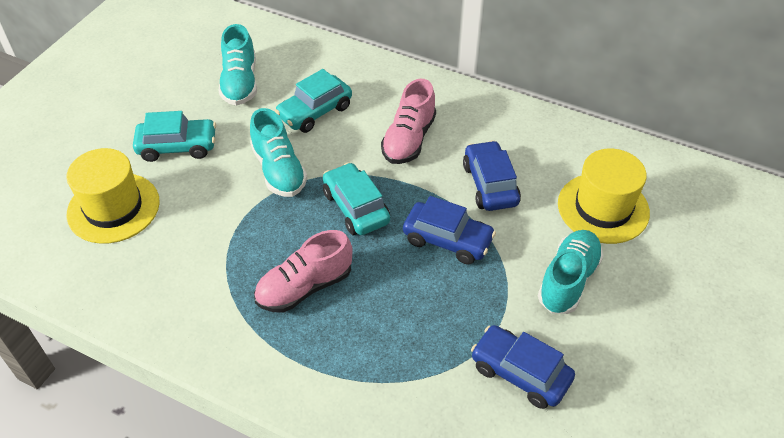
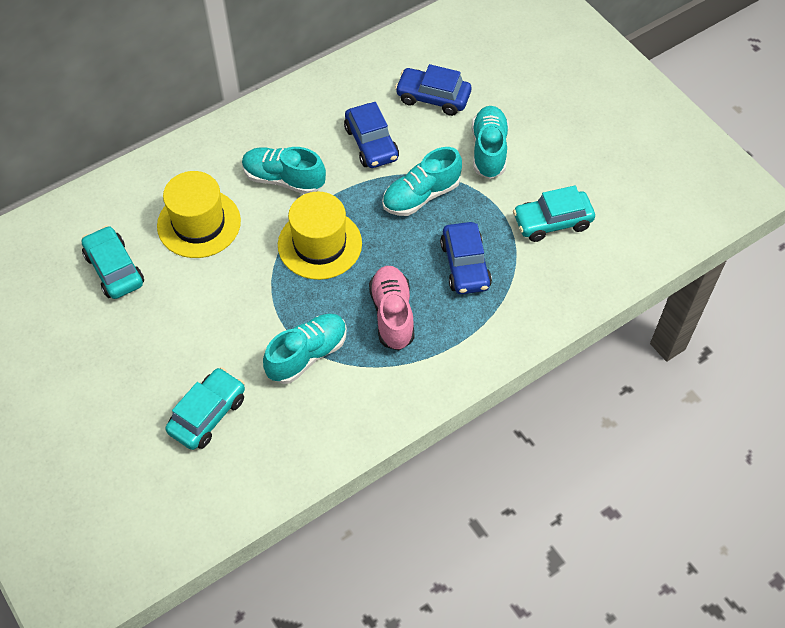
pink shoe: 2 -> 1
turquoise shoe: 3 -> 4

